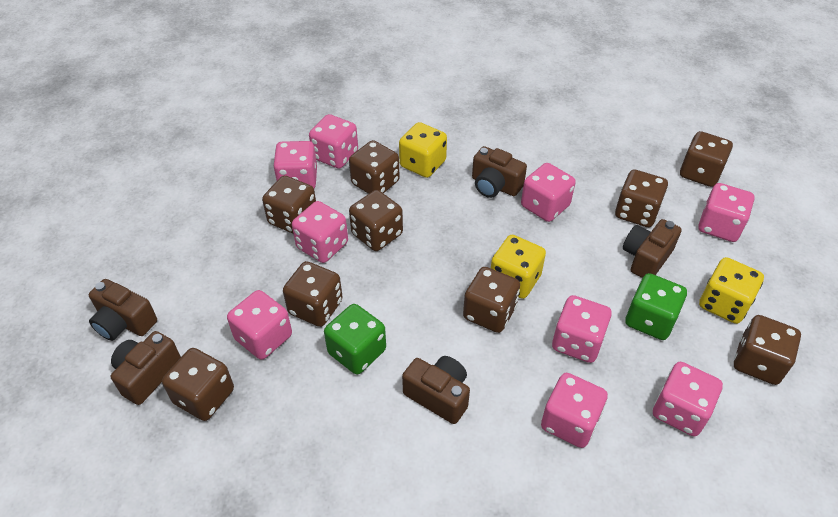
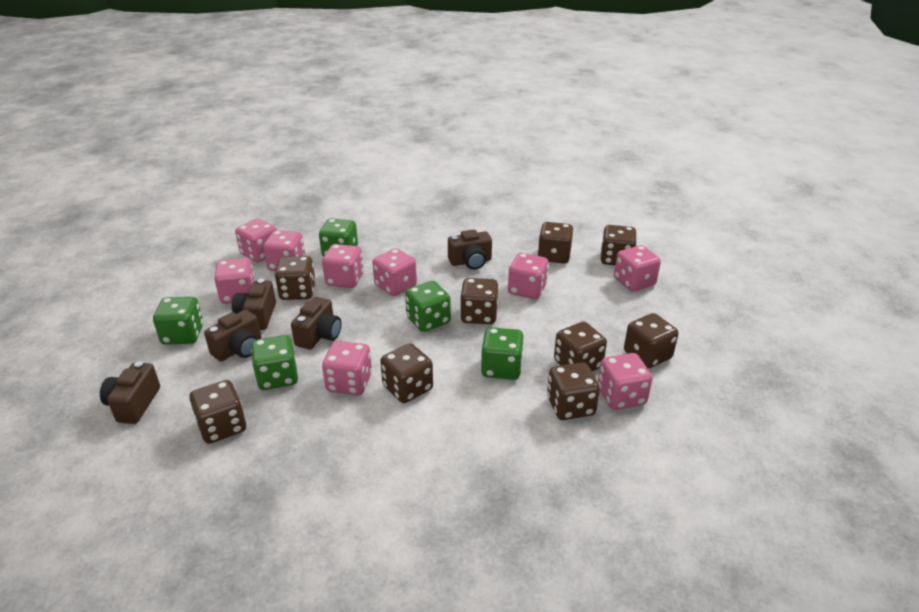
green dice: 2 -> 5
yellow dice: 3 -> 0

